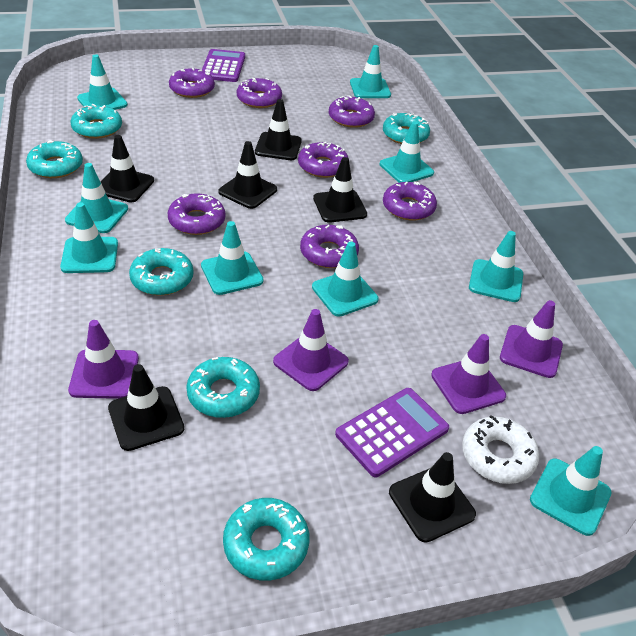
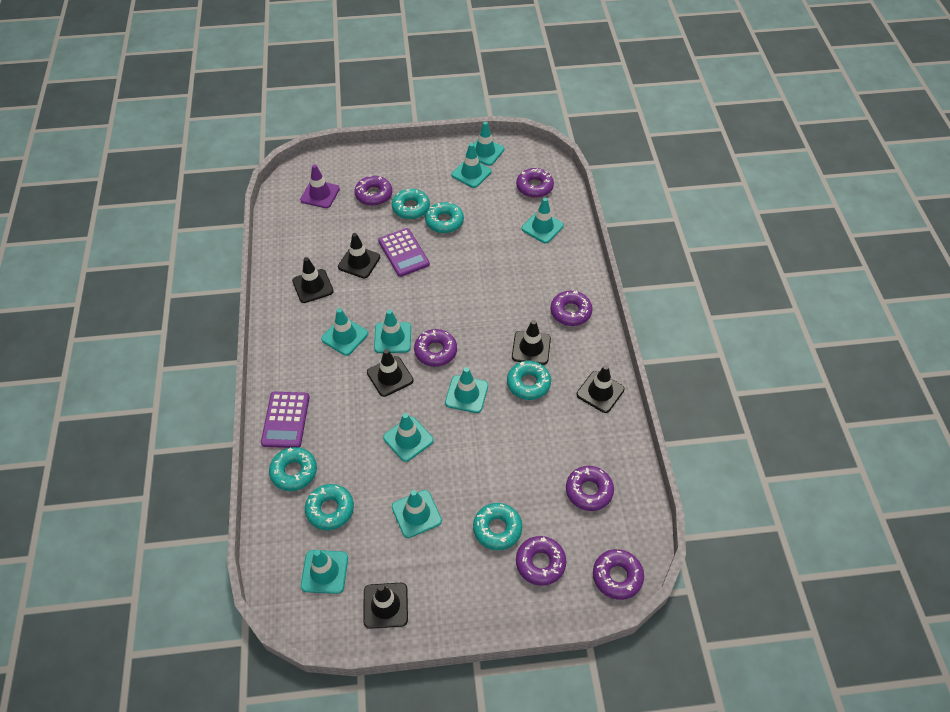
purple traffic cone: 4 -> 1
white donut: 1 -> 0

